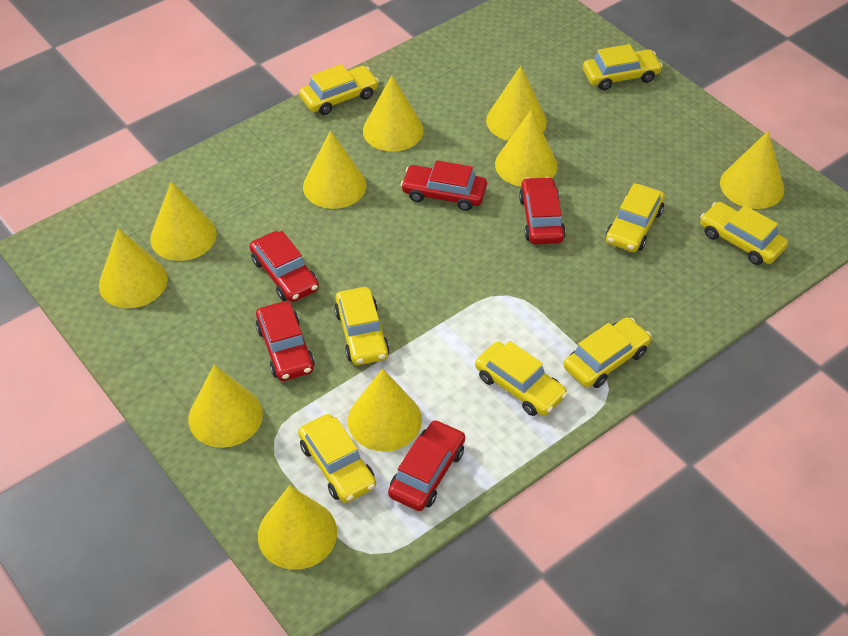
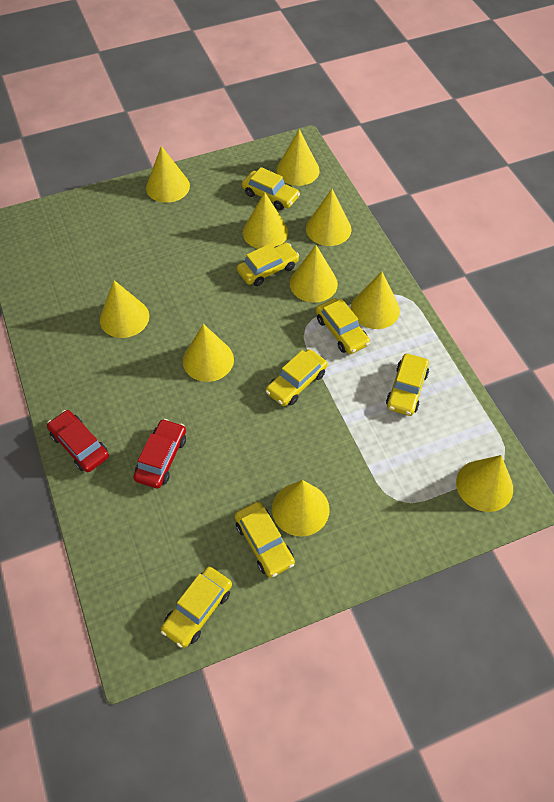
red car: 5 -> 2
yellow car: 8 -> 7

